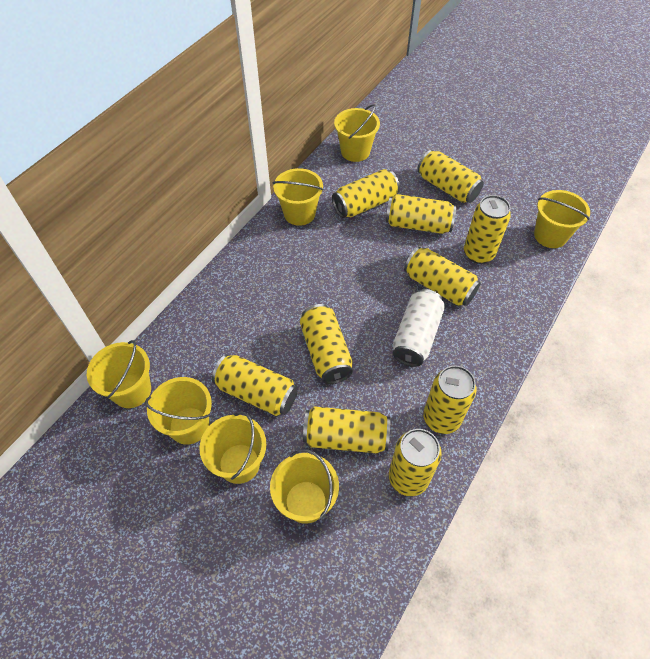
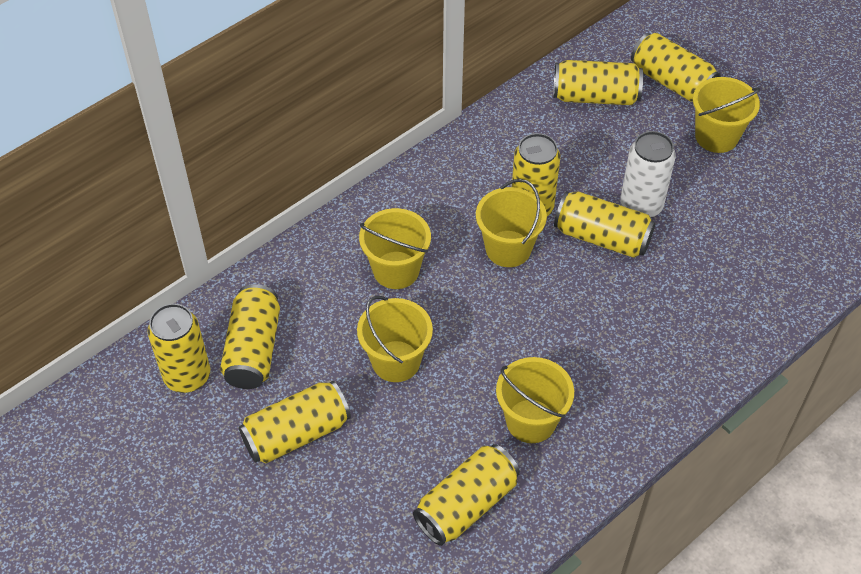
yellow bucket: 7 -> 5
yellow can: 10 -> 8

